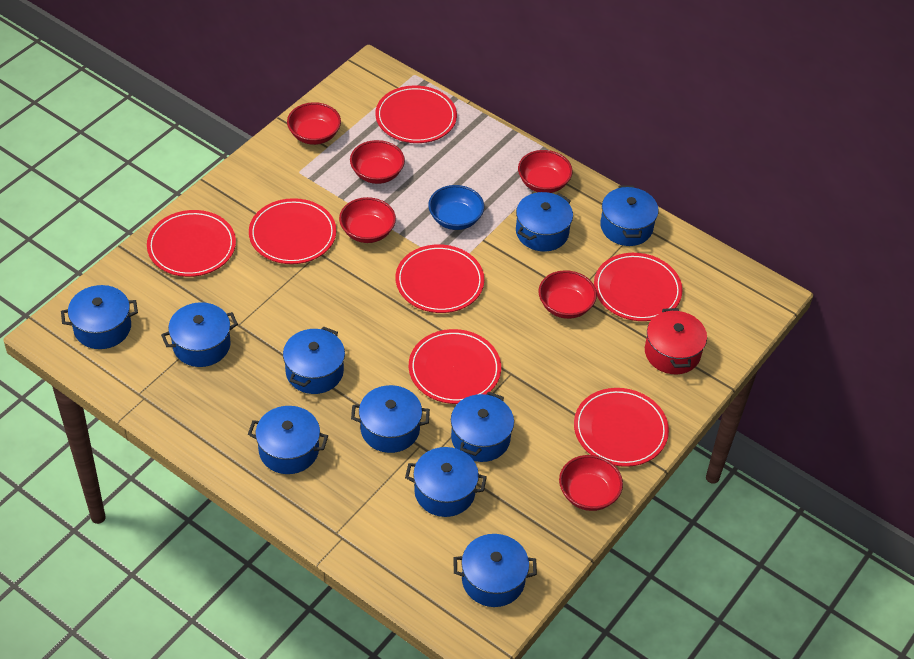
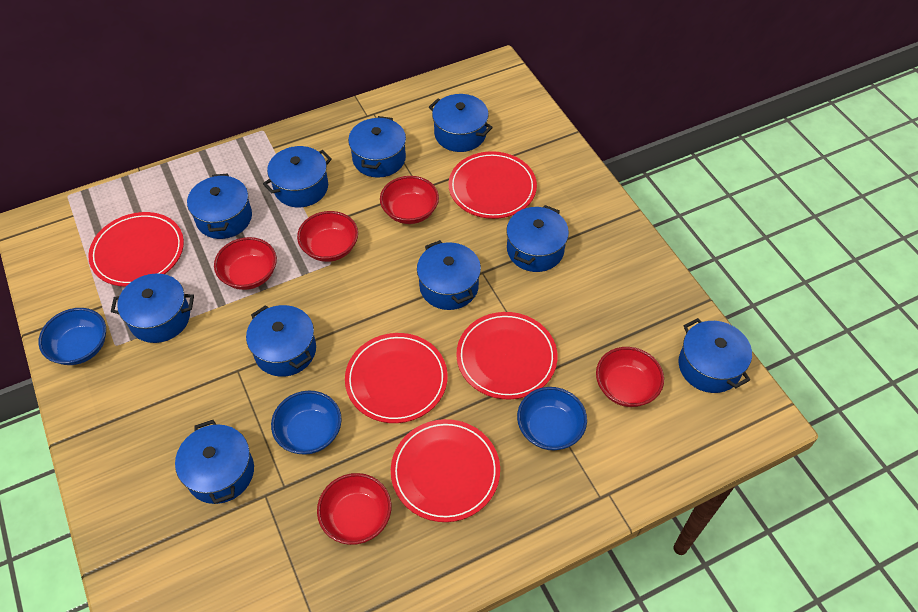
blue bowl: 1 -> 3
red bowl: 6 -> 5
red plate: 7 -> 5
red pot: 1 -> 0

